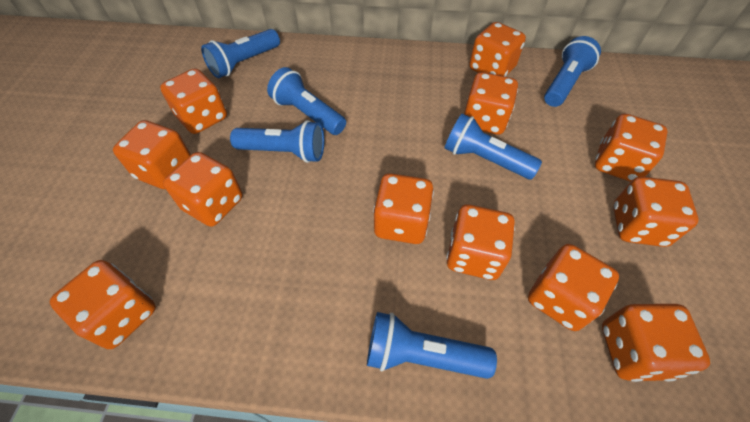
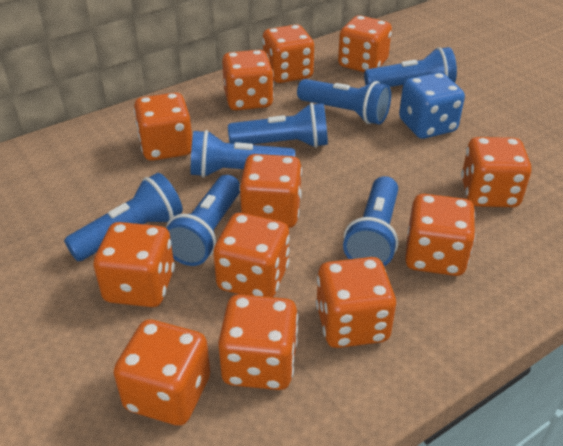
blue dice: 0 -> 1
blue flashlight: 6 -> 7

